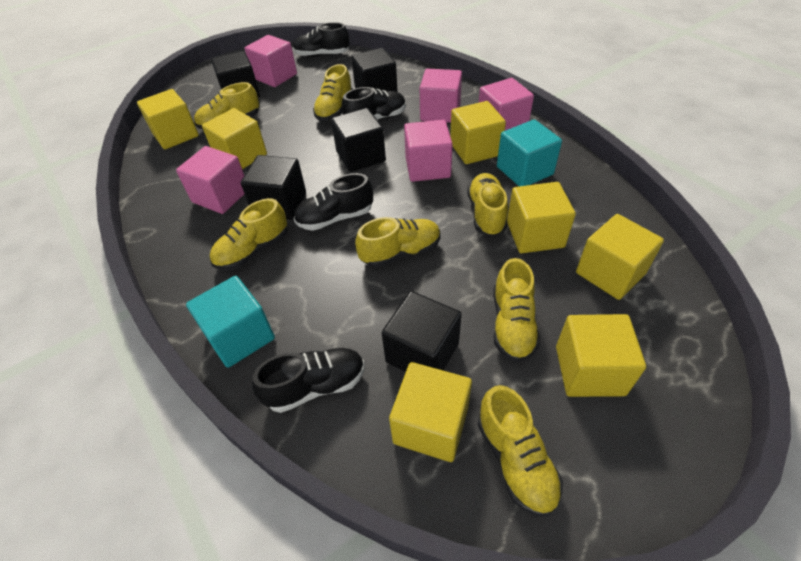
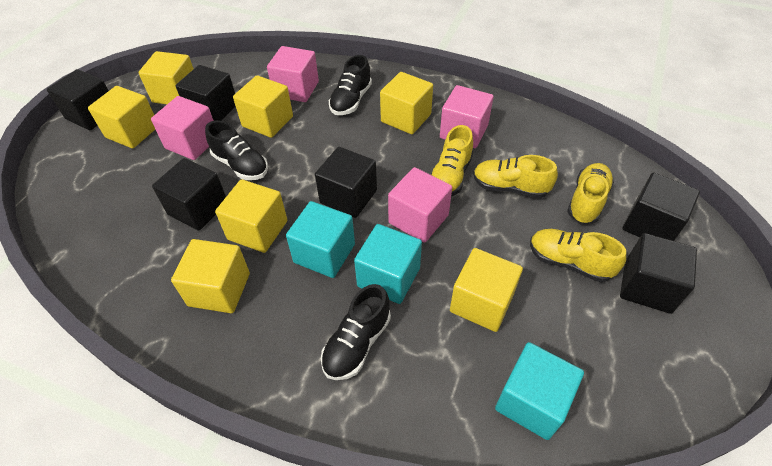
black cube: 5 -> 6
black shoe: 4 -> 3
pink cube: 5 -> 4
turquoise cube: 2 -> 3
yellow shoe: 7 -> 4

